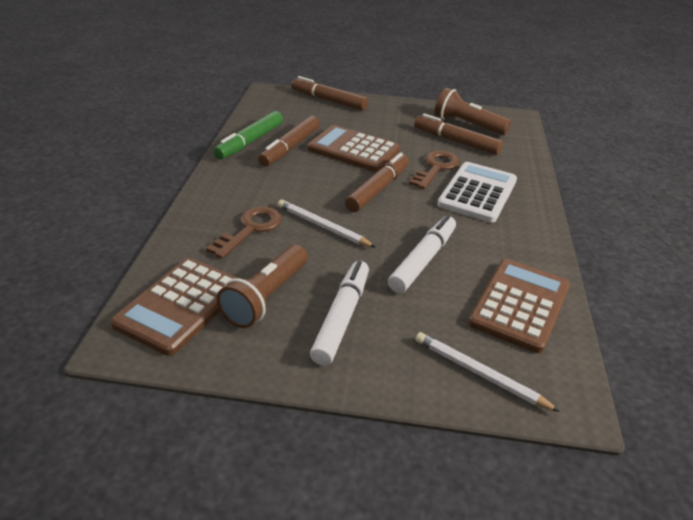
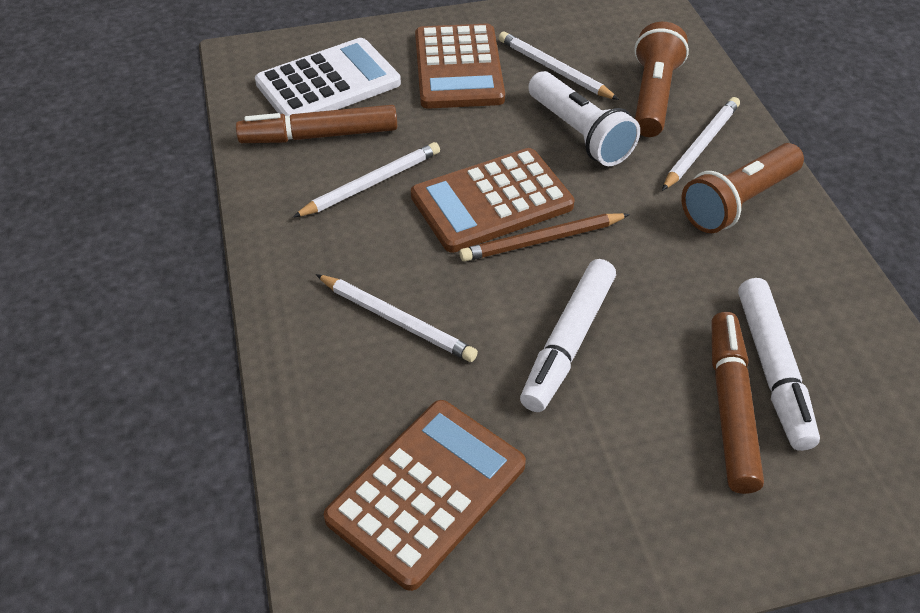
brown key: 2 -> 0
brown marker: 4 -> 2
brown pencil: 0 -> 1
green marker: 1 -> 0
white flashlight: 0 -> 1
white pencil: 2 -> 4

